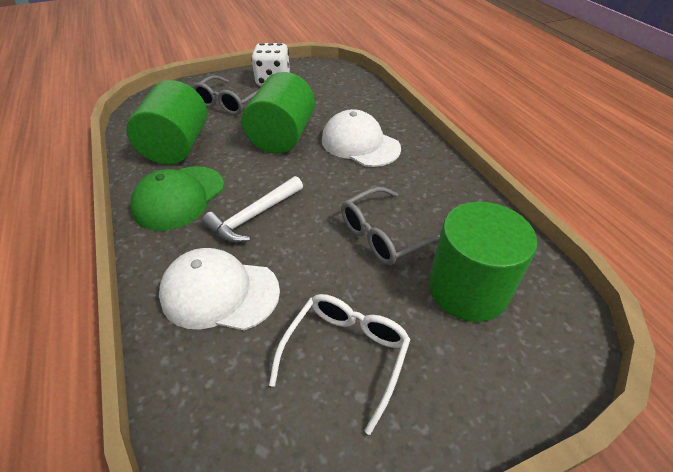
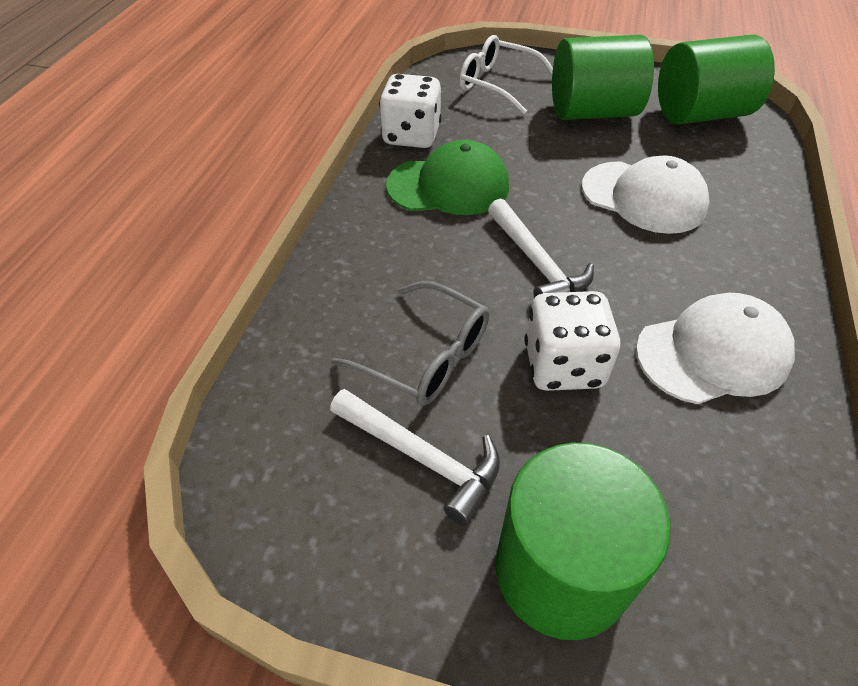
grey glasses: 2 -> 1
white dice: 1 -> 2
white hammer: 1 -> 2

